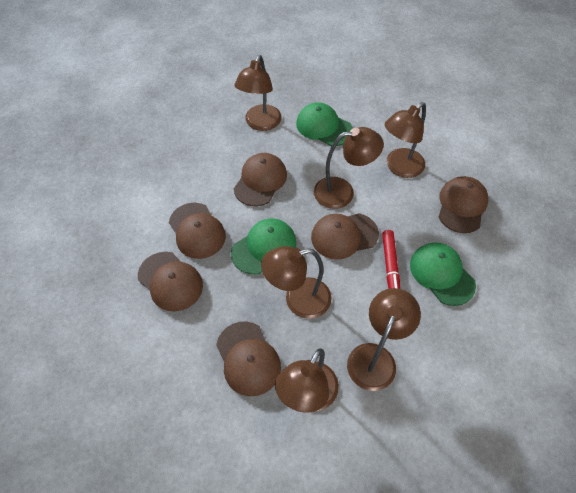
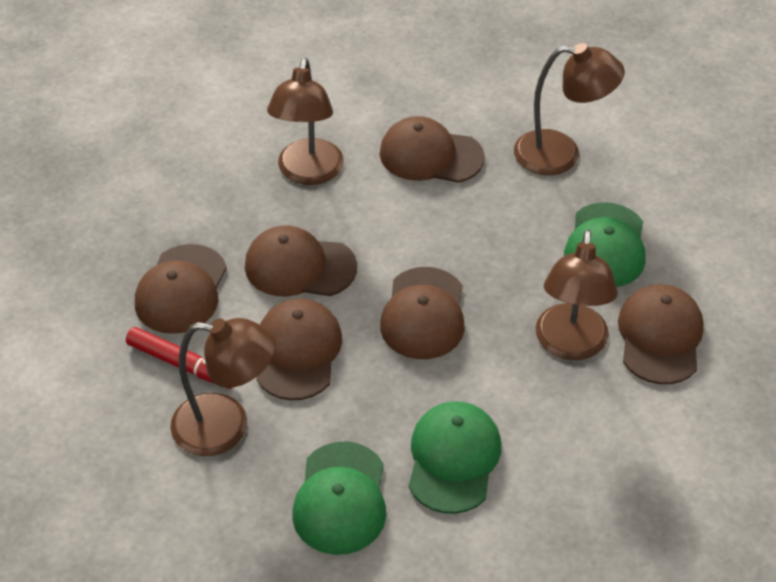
brown lamp: 6 -> 4

